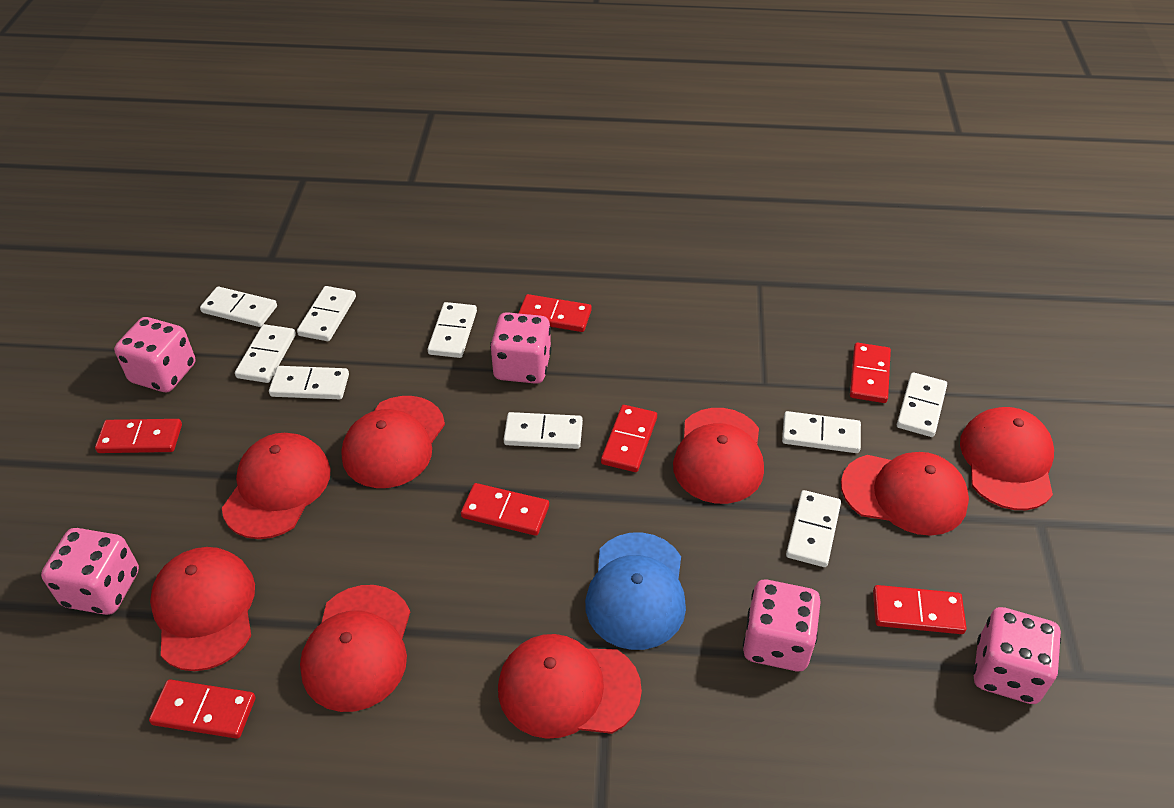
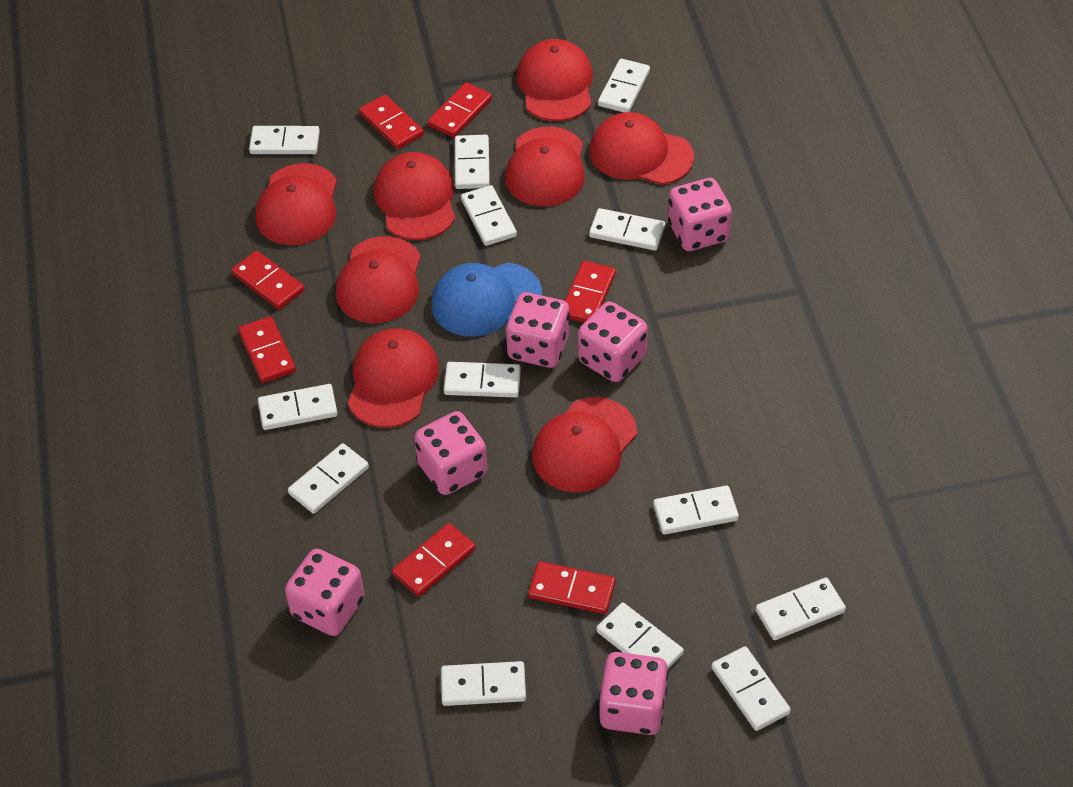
pink dice: 5 -> 6
white domino: 9 -> 13

